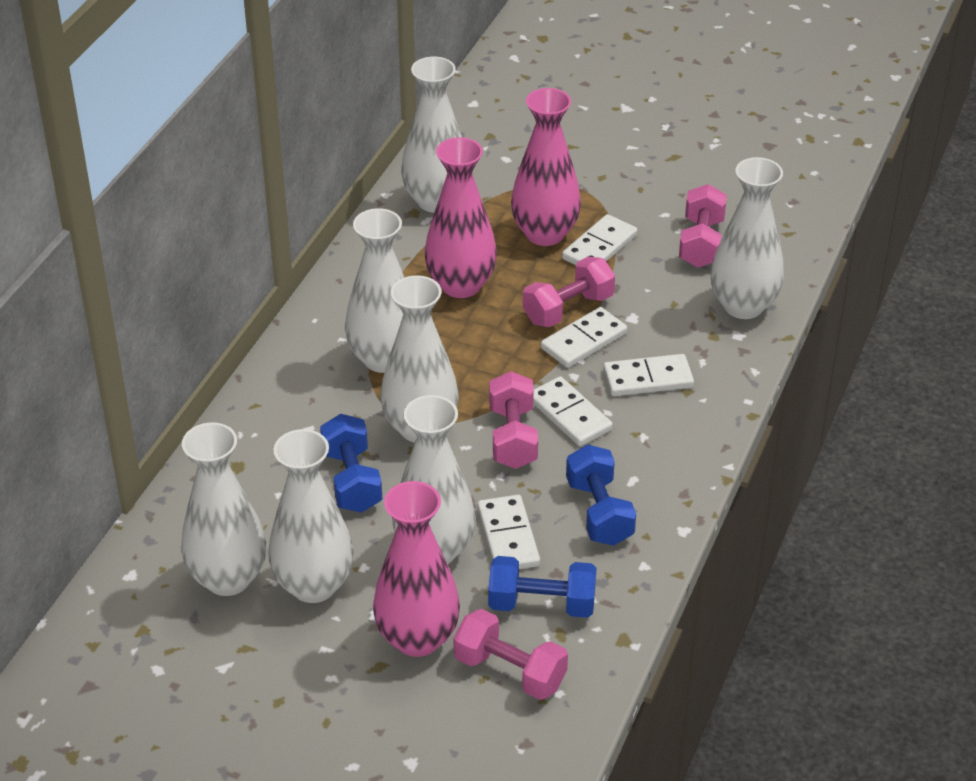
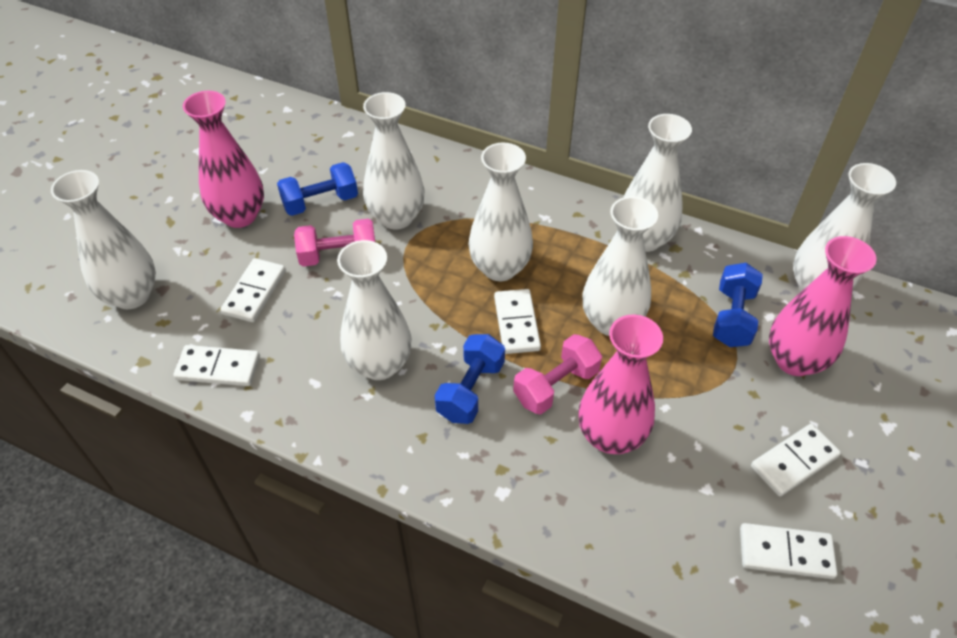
pink dumbbell: 4 -> 2

